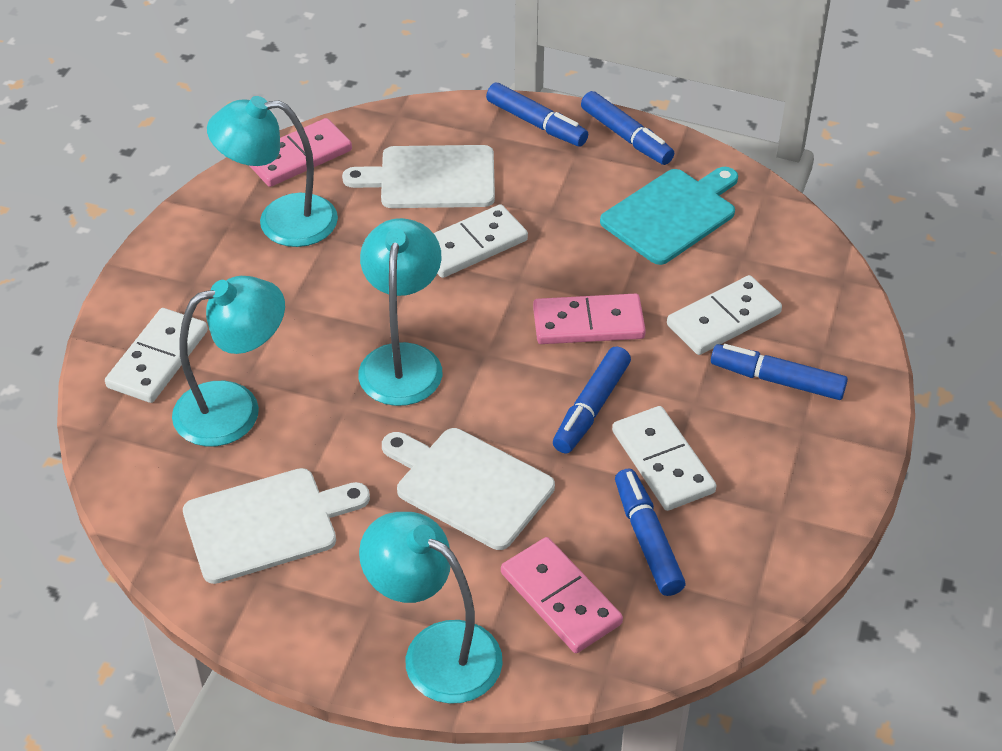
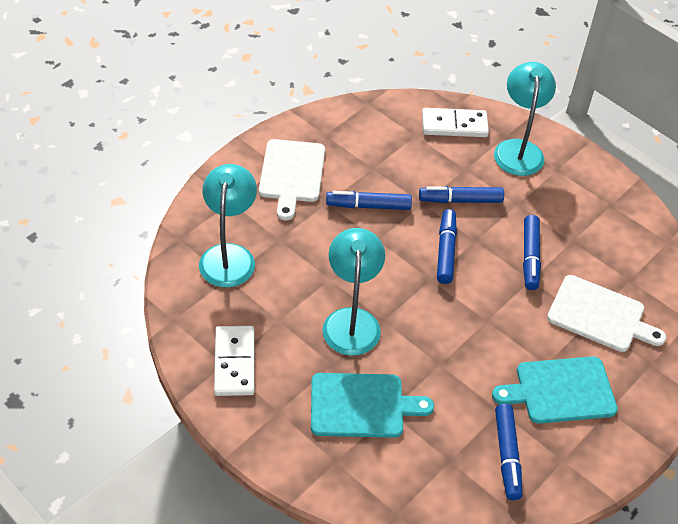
pink domino: 3 -> 0
turquoise cutting board: 1 -> 2
turquoise lamp: 4 -> 3
white cutting board: 3 -> 2
white domino: 4 -> 2

